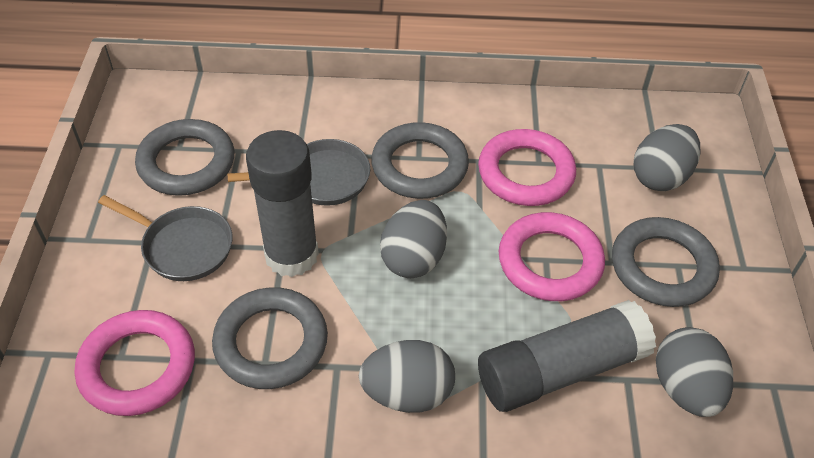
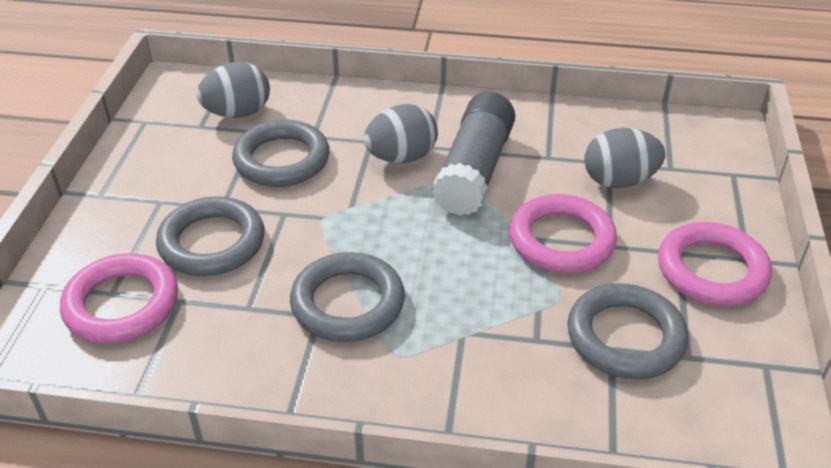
grey egg: 4 -> 3
grey glue stick: 2 -> 1
grey pan: 2 -> 0

